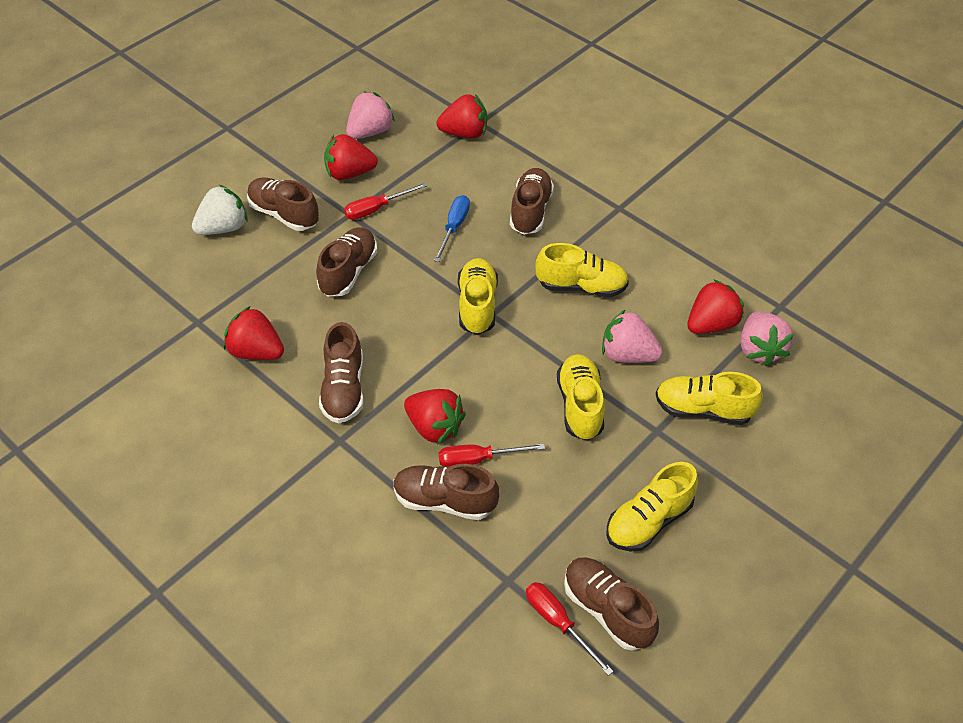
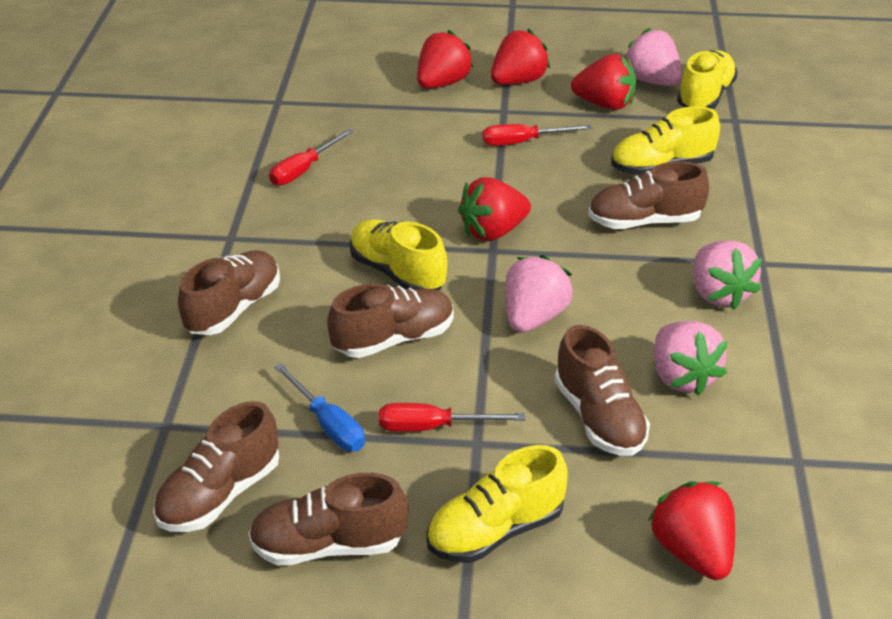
pink strawberry: 3 -> 4
white strawberry: 1 -> 0
yellow shoe: 5 -> 4

